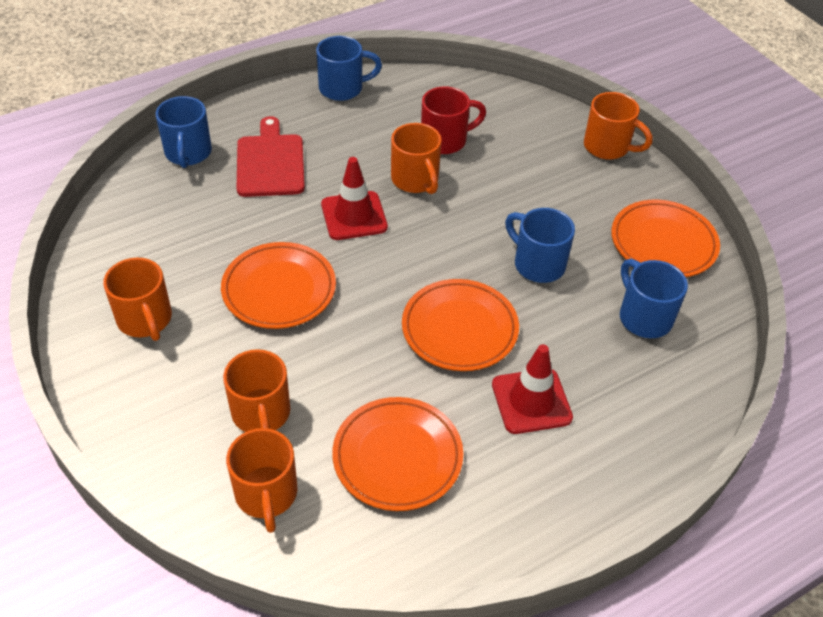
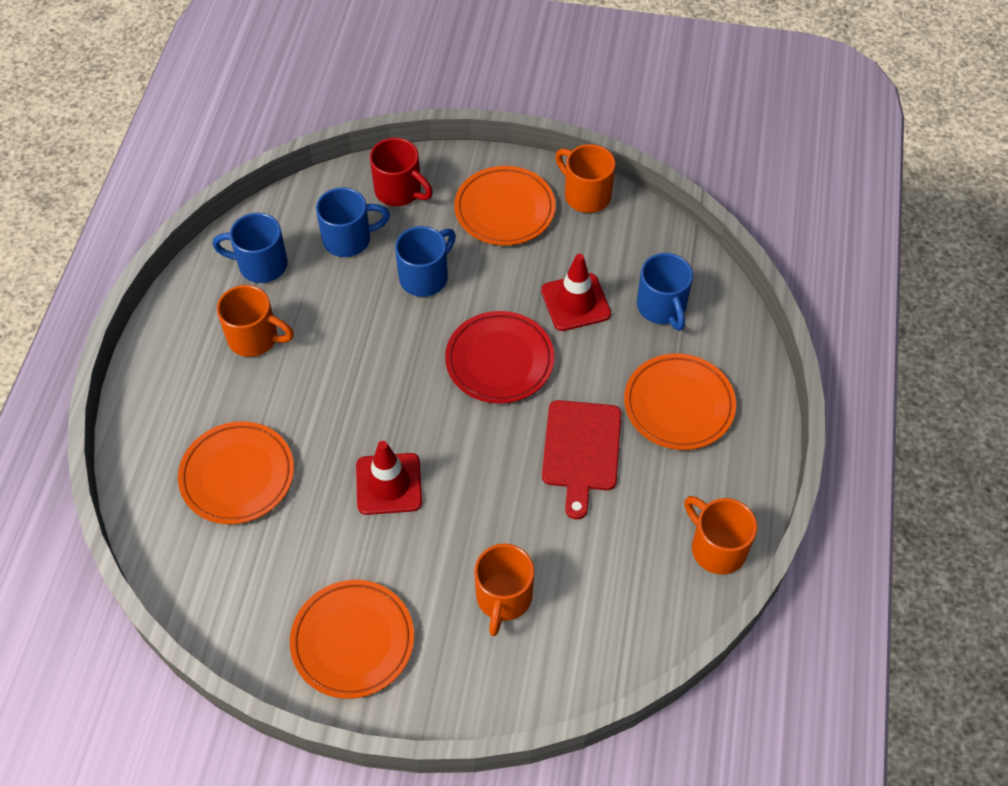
orange mug: 5 -> 4
red plate: 0 -> 1

